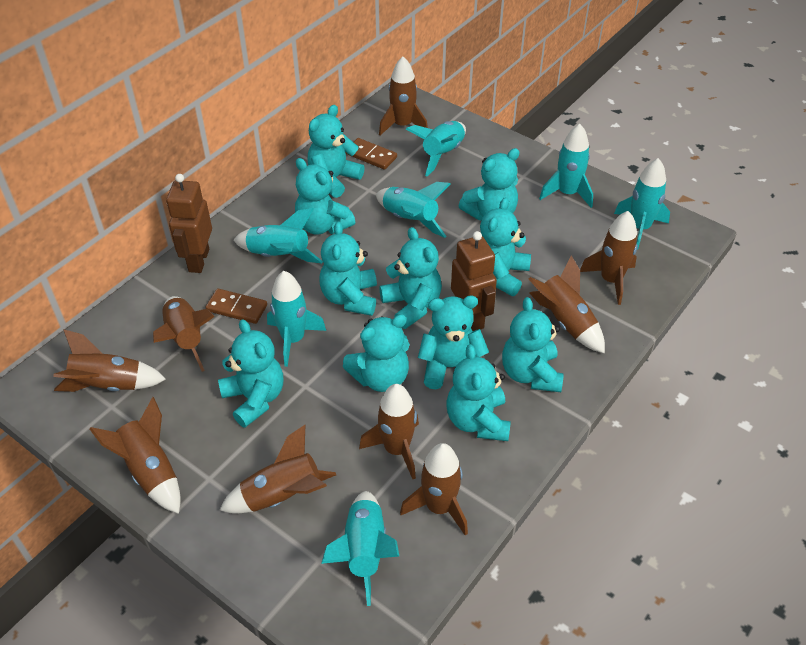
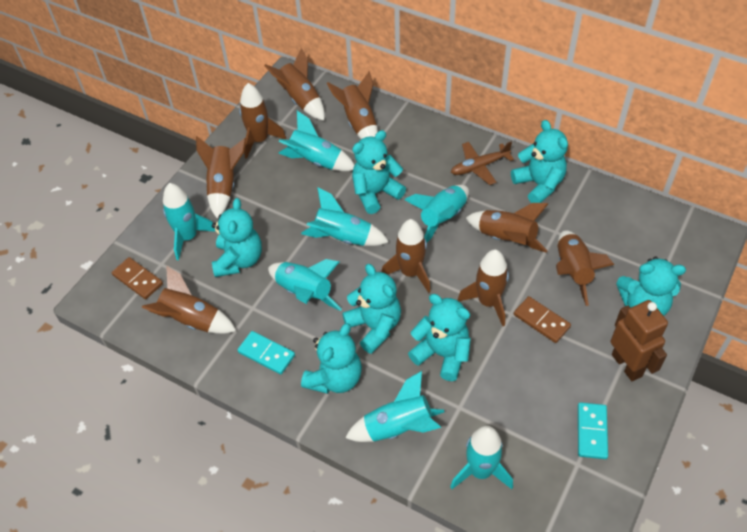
brown plane: 0 -> 1
brown robot: 2 -> 1
turquoise domino: 0 -> 2
turquoise teddy bear: 11 -> 7

